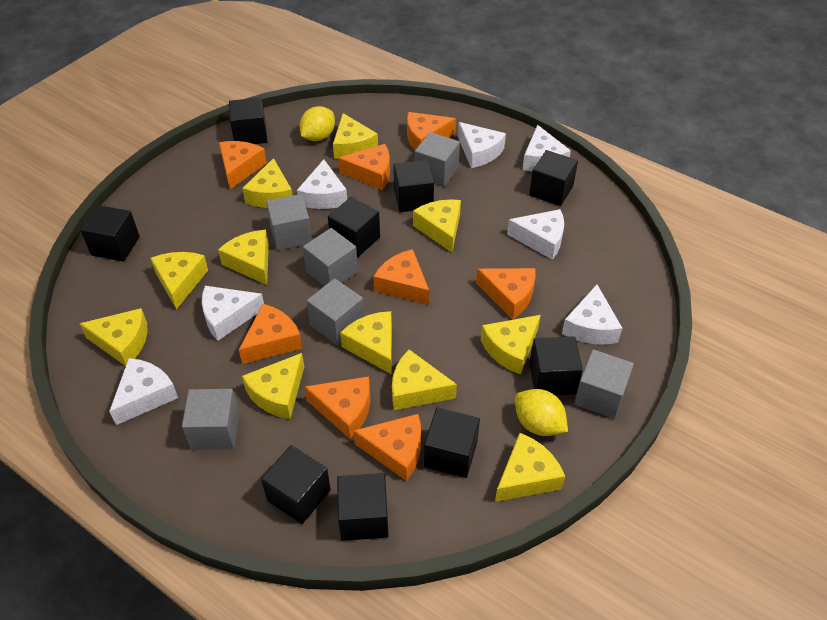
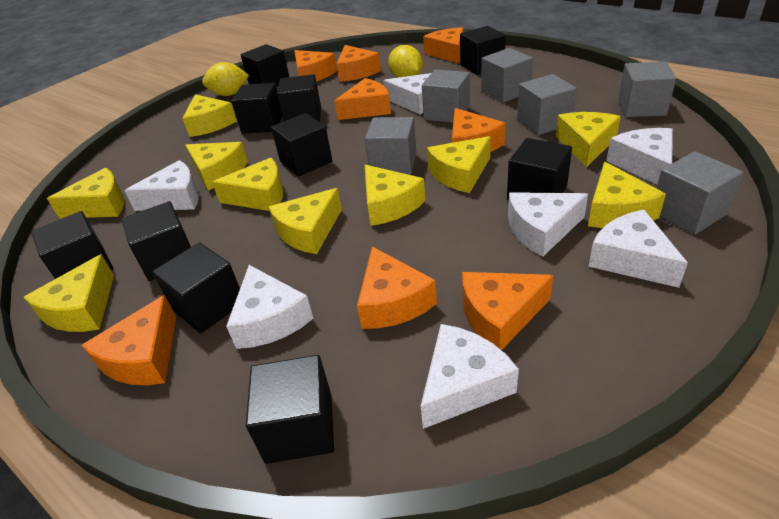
black cube: 9 -> 10
yellow cheese: 11 -> 10

